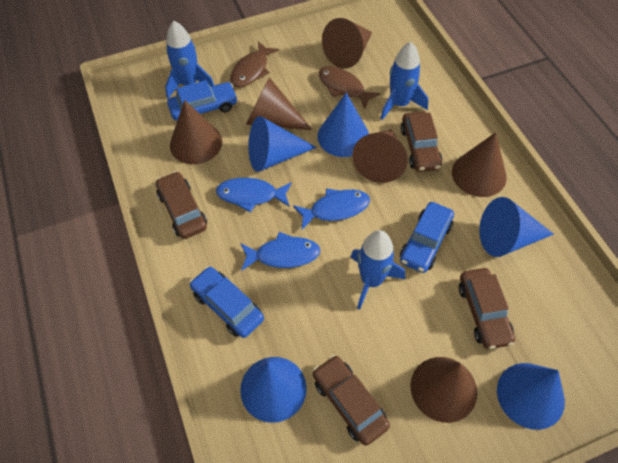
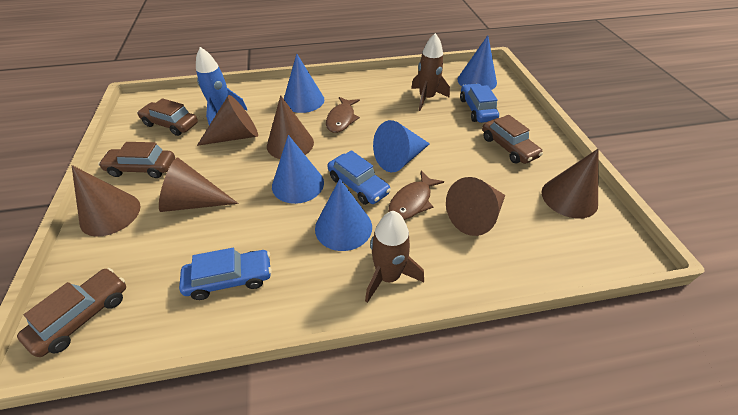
blue fish: 3 -> 0
blue rocket: 3 -> 1
brown rocket: 0 -> 2

